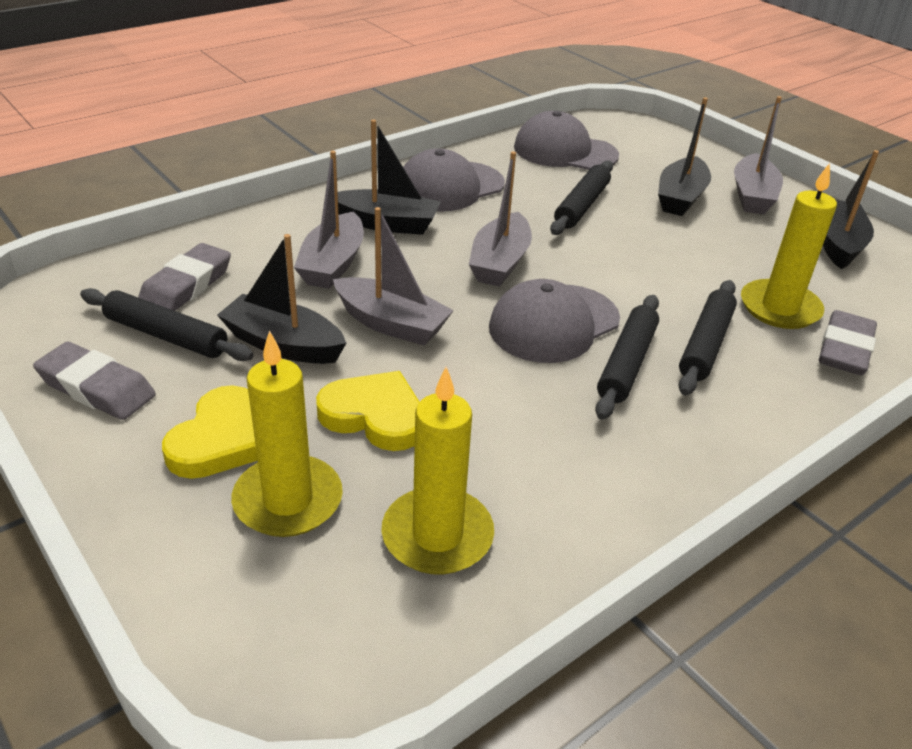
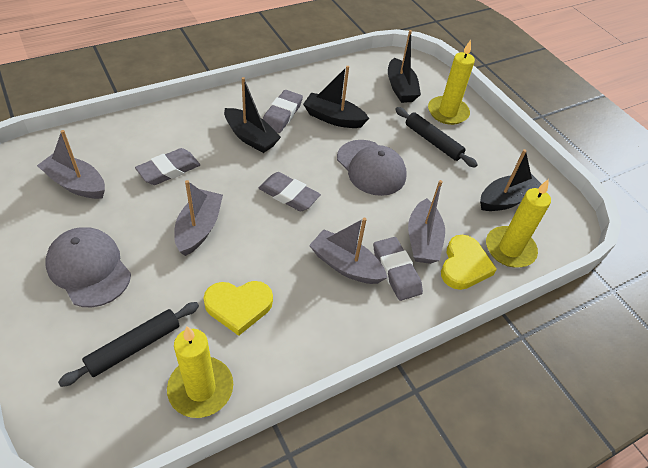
black rolling pin: 4 -> 2
grey cap: 3 -> 2
grey eraser: 3 -> 4

